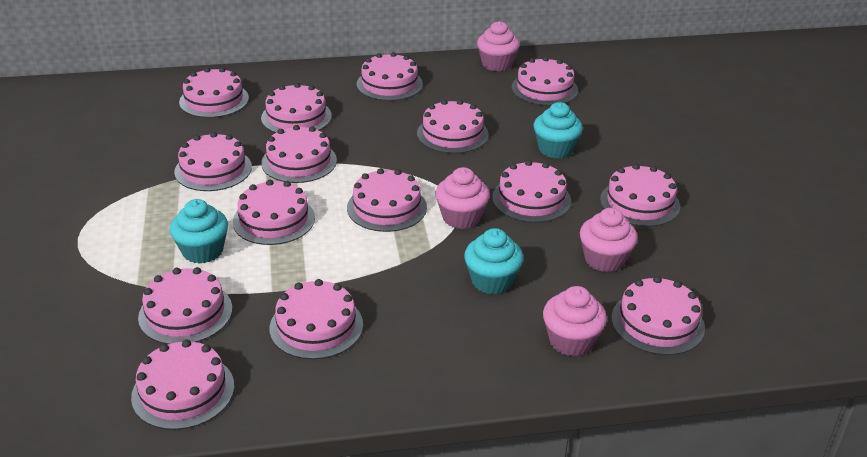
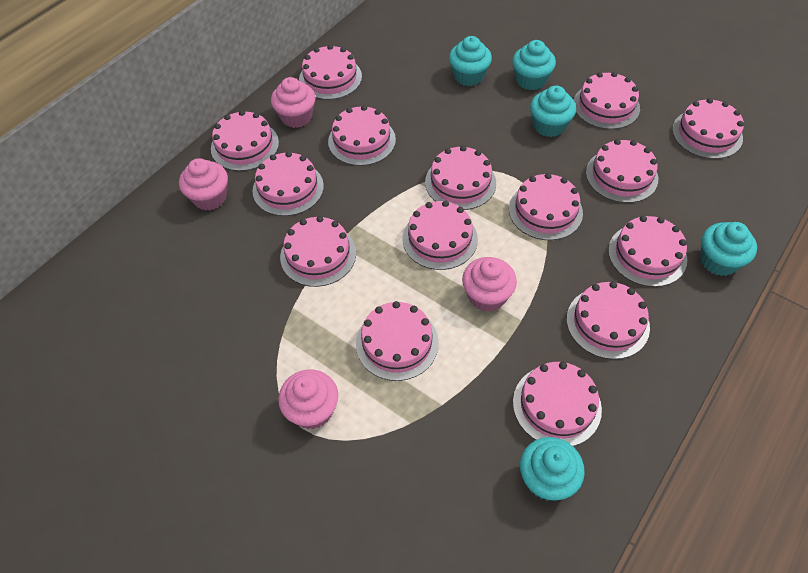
turquoise cupcake: 3 -> 5

